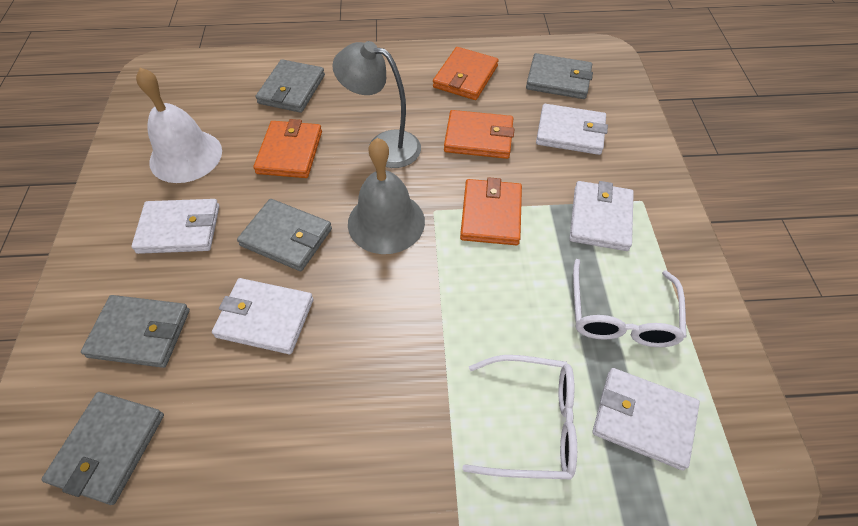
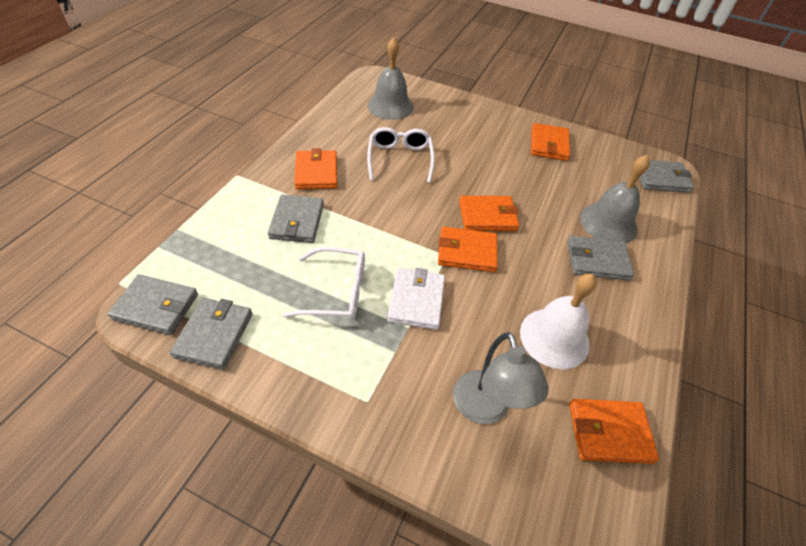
grey bell: 1 -> 2
orange wallet: 4 -> 5
white wallet: 5 -> 1

